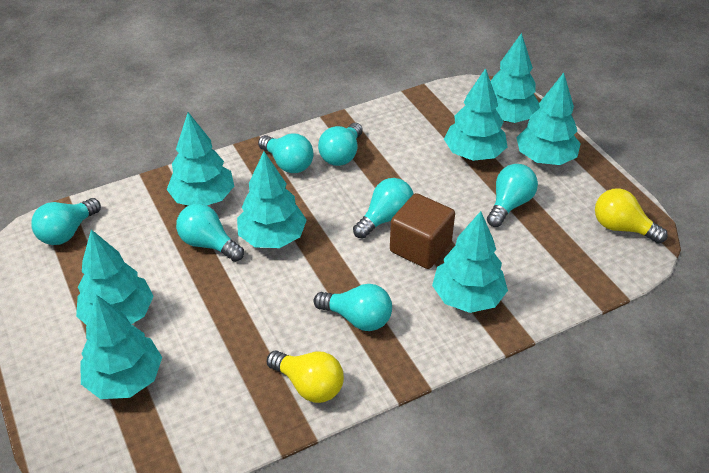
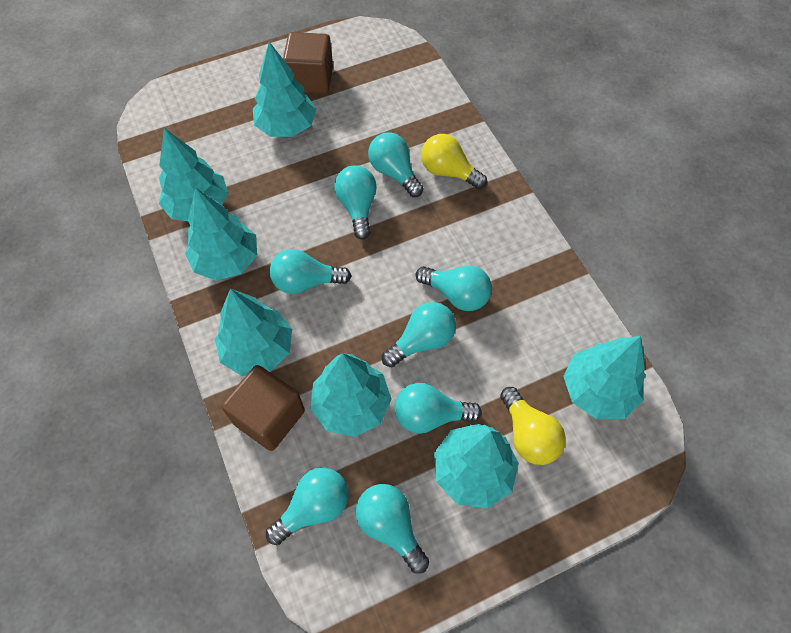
brown cube: 1 -> 2
turquoise light bulb: 7 -> 8
turquoise tree: 8 -> 7

